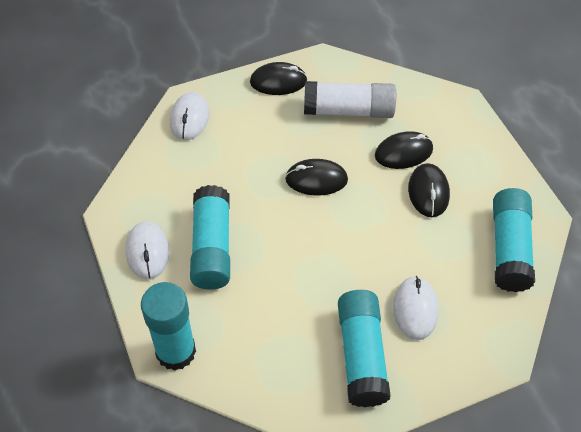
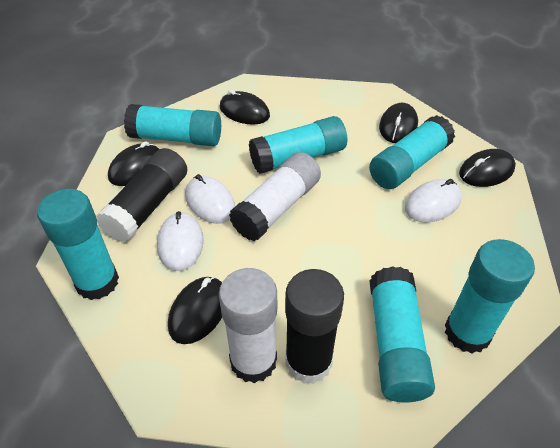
black glue stick: 0 -> 2
black mouse: 4 -> 5
turquoise glue stick: 4 -> 6
white glue stick: 1 -> 2

